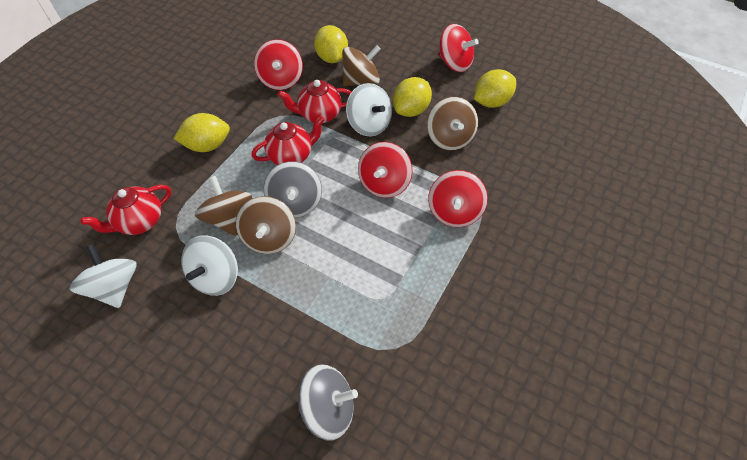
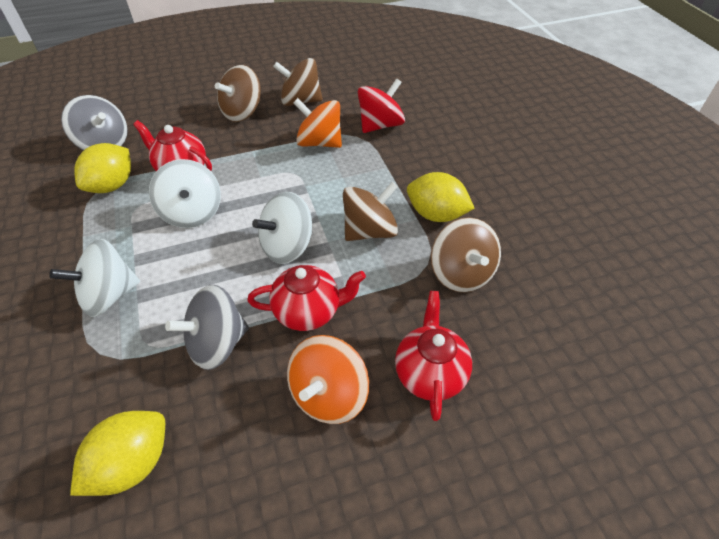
orange spinning top: 0 -> 2
red spinning top: 4 -> 1
yellow lemon: 4 -> 3

